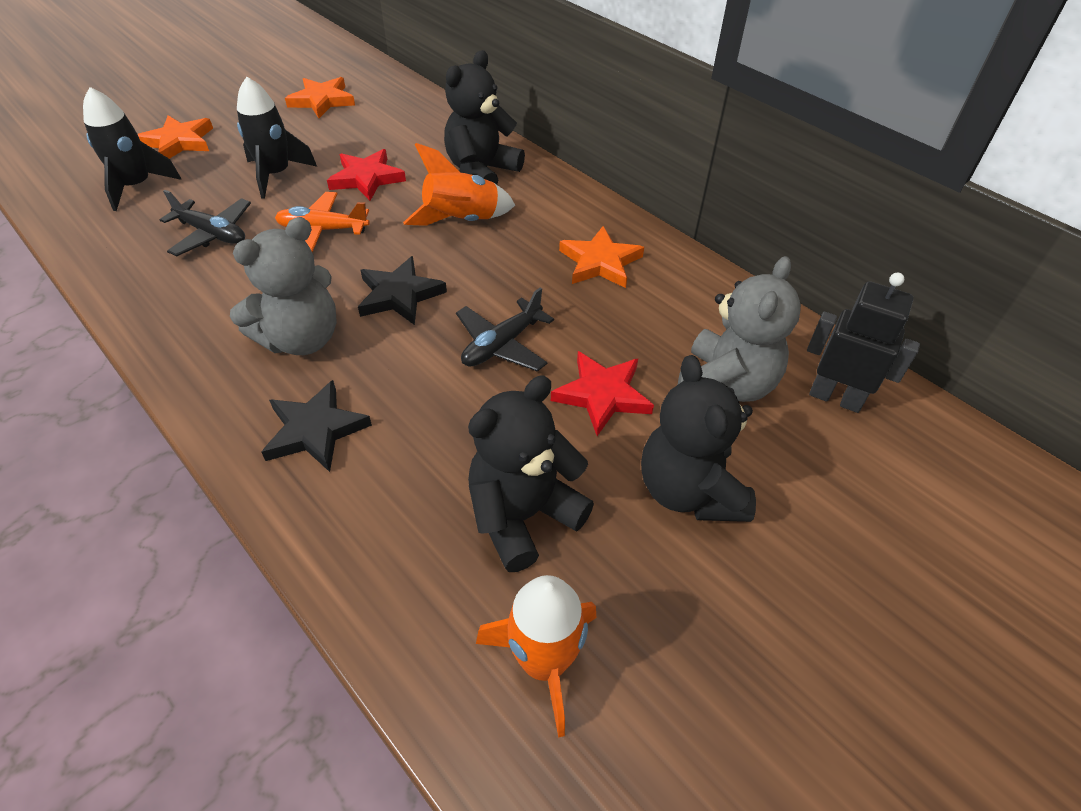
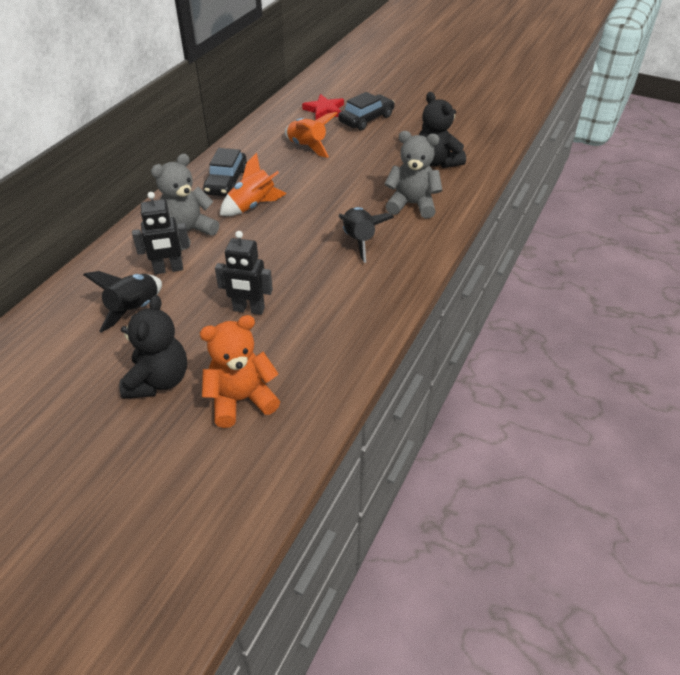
black car: 0 -> 2
black plane: 2 -> 0
black robot: 1 -> 2
black star: 2 -> 0
black teddy bear: 3 -> 2
orange plane: 1 -> 0
orange star: 3 -> 0
orange teddy bear: 0 -> 1
red star: 2 -> 1

